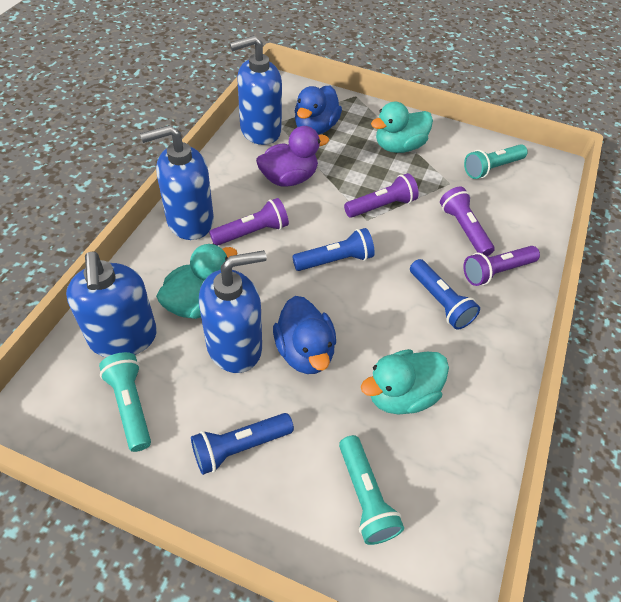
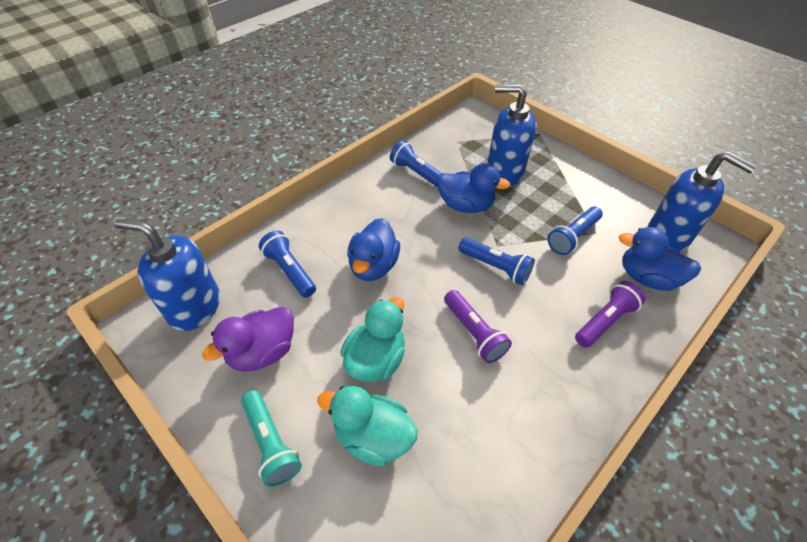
blue duck: 2 -> 3
blue flashlight: 3 -> 4
blue soap dispenser: 4 -> 3
purple flashlight: 4 -> 2
turquoise duck: 3 -> 2
turquoise flashlight: 3 -> 1

